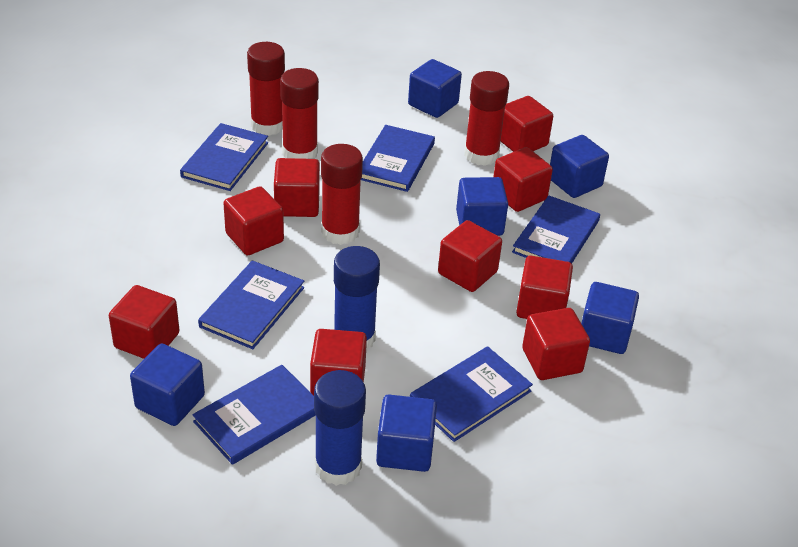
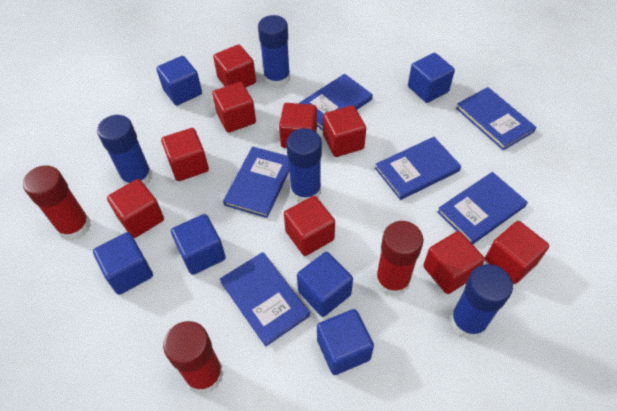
blue glue stick: 2 -> 4
red glue stick: 4 -> 3

